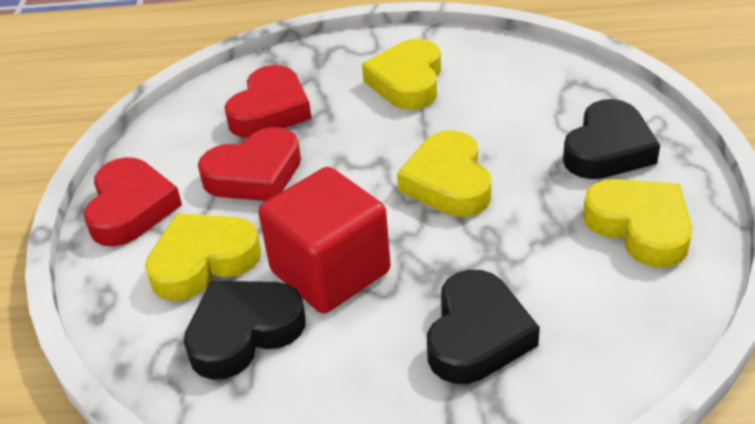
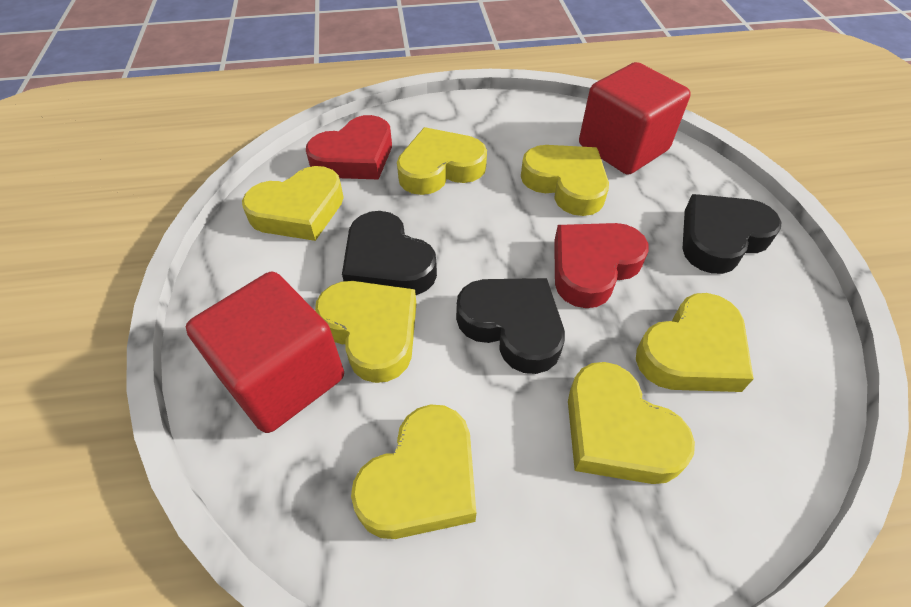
red cube: 1 -> 2
red heart: 3 -> 2
yellow heart: 4 -> 7

